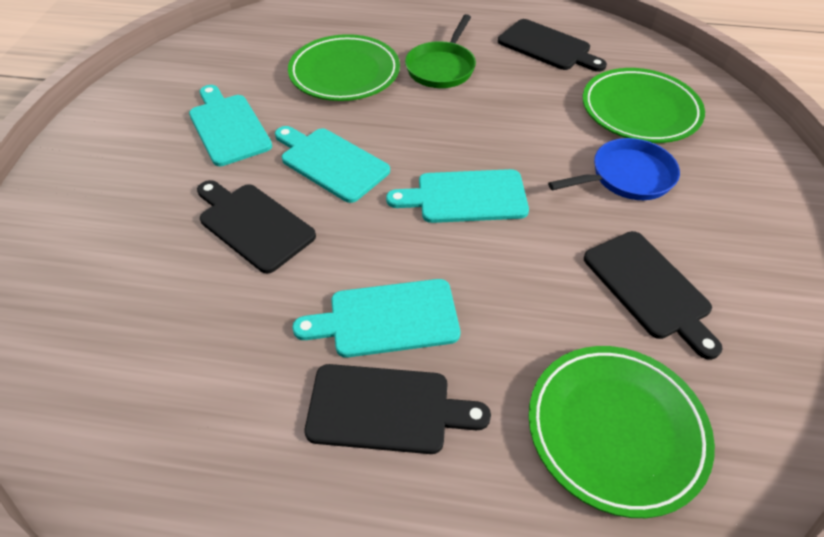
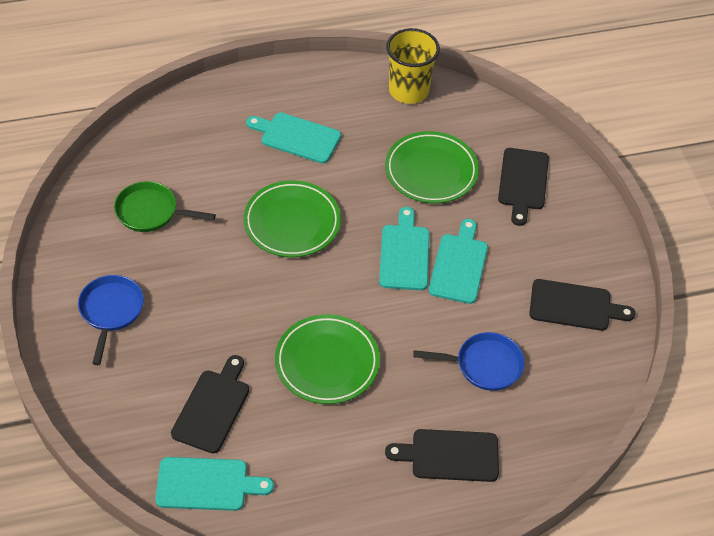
blue pan: 1 -> 2
yellow cup: 0 -> 1

